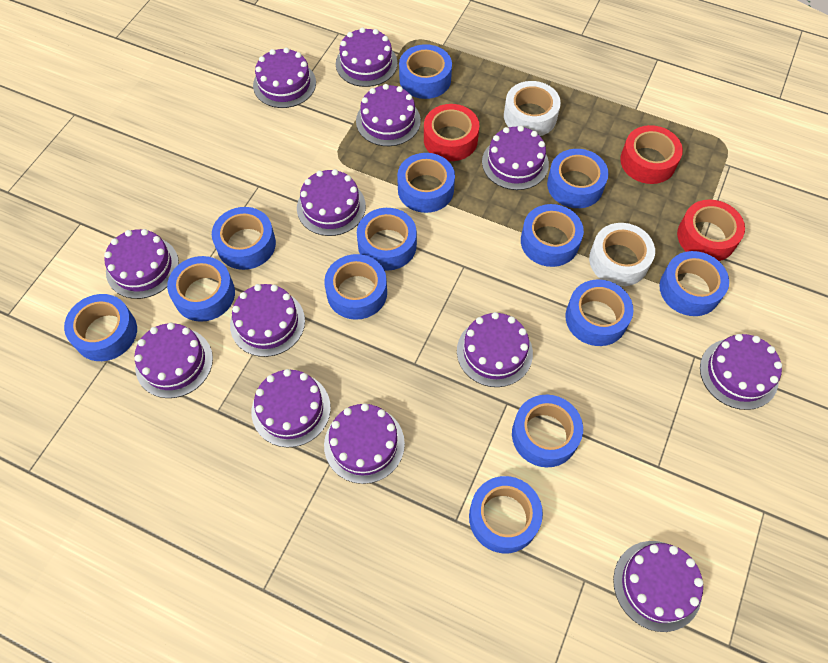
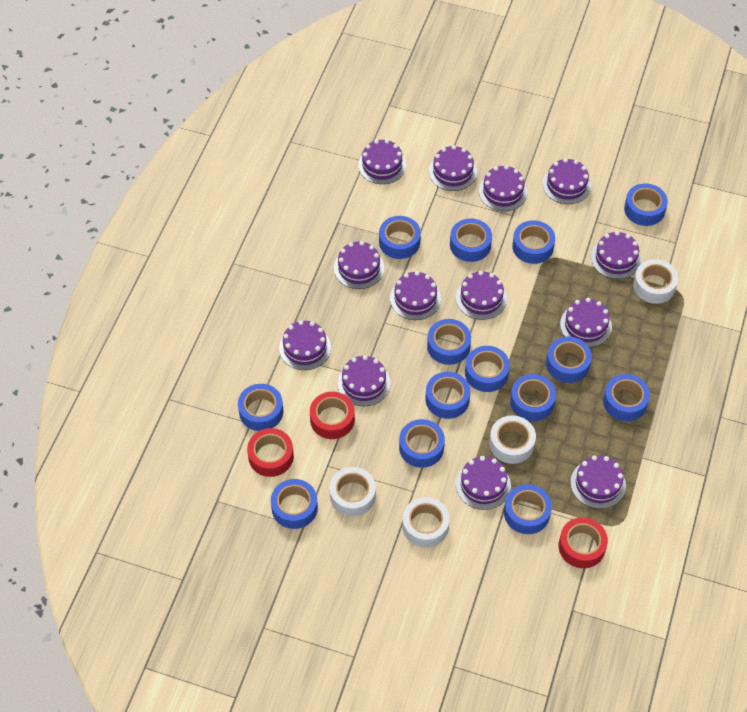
blue tape: 13 -> 14
white tape: 2 -> 4

